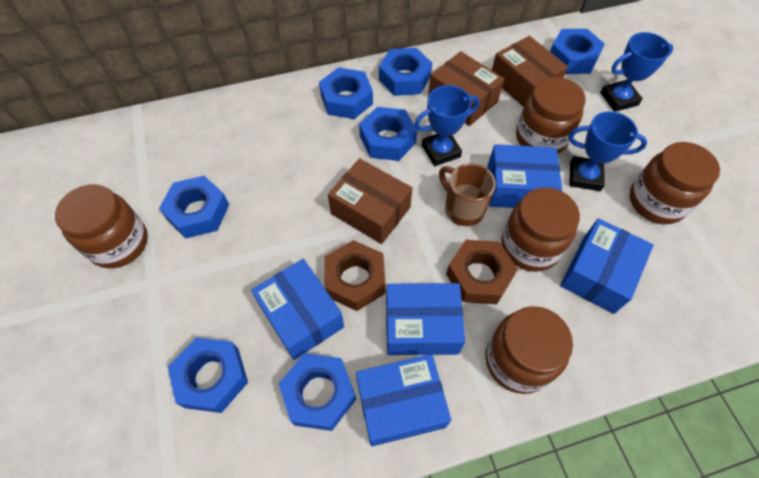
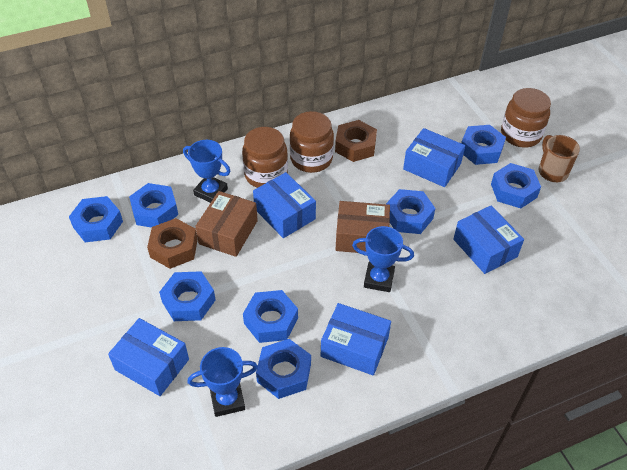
blue nut: 7 -> 8
brown box: 3 -> 2
brown jar: 5 -> 3

